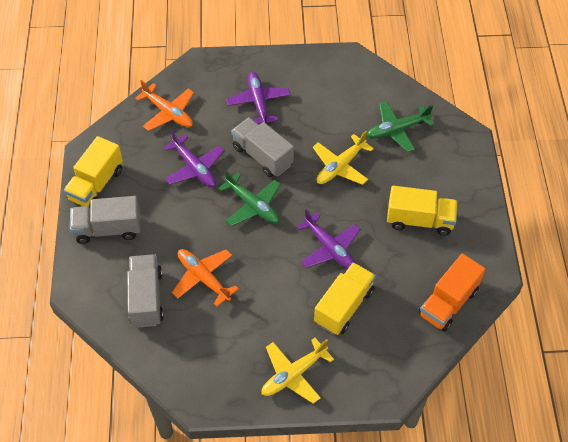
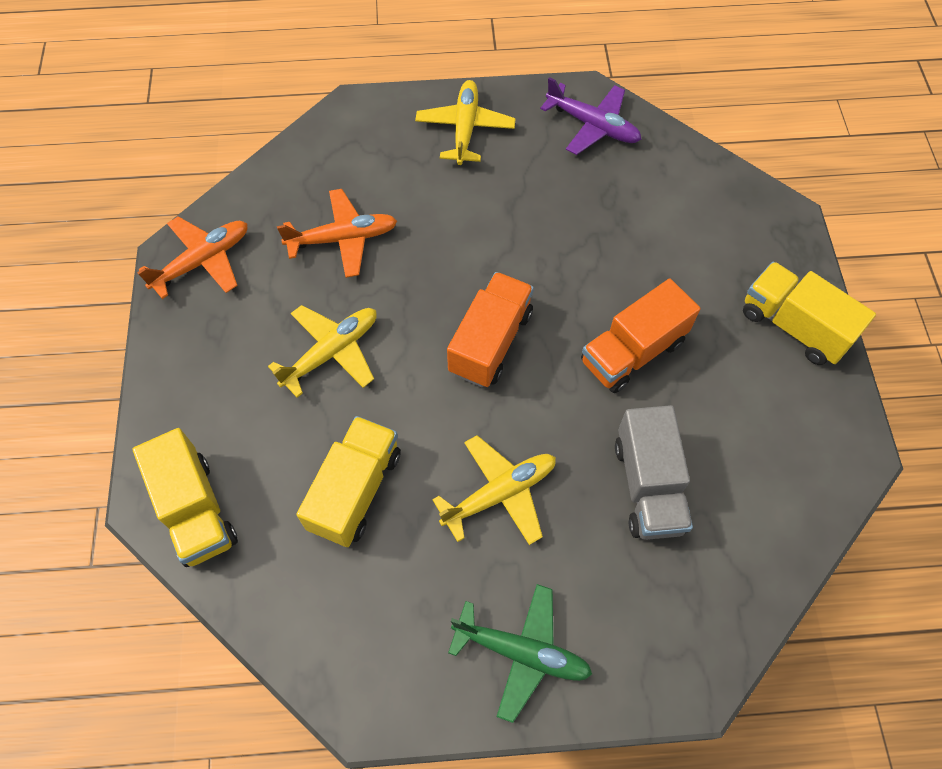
green plane: 2 -> 1
grey truck: 3 -> 1
orange truck: 1 -> 2
purple plane: 3 -> 1
yellow plane: 2 -> 3

